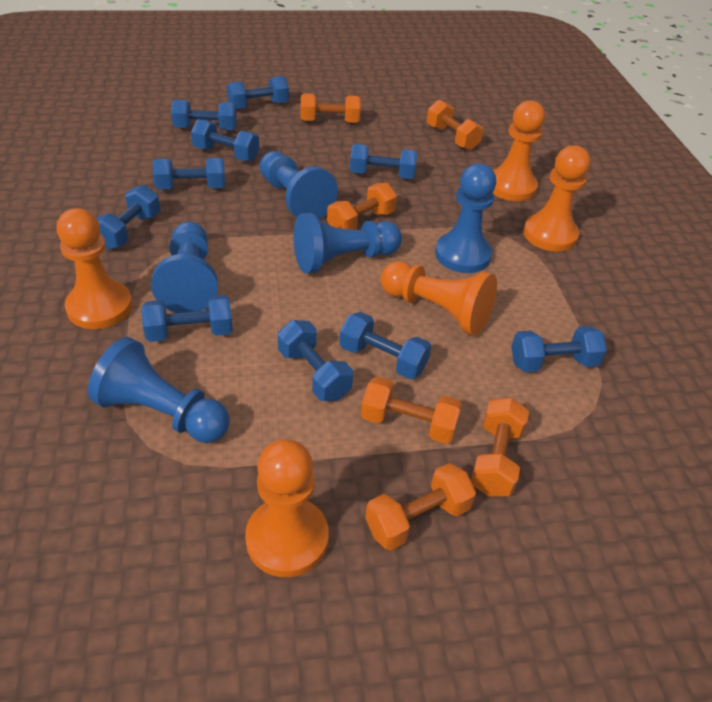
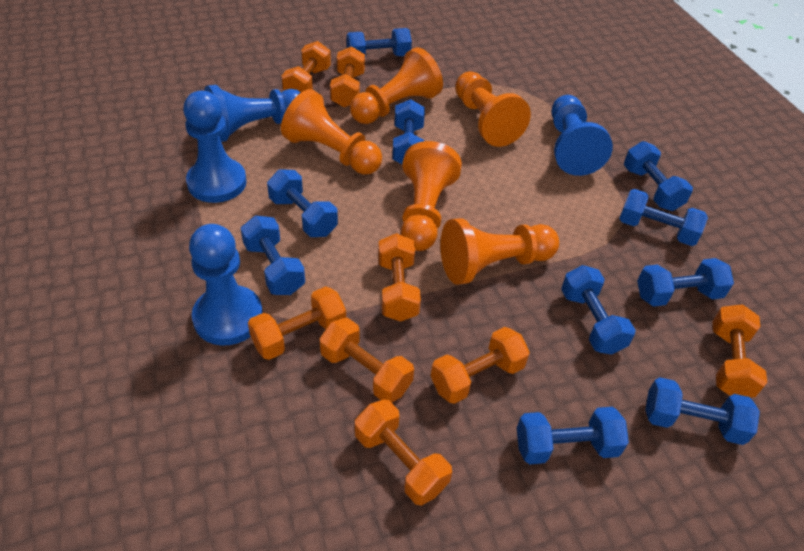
blue pawn: 5 -> 4
orange dumbbell: 6 -> 8

